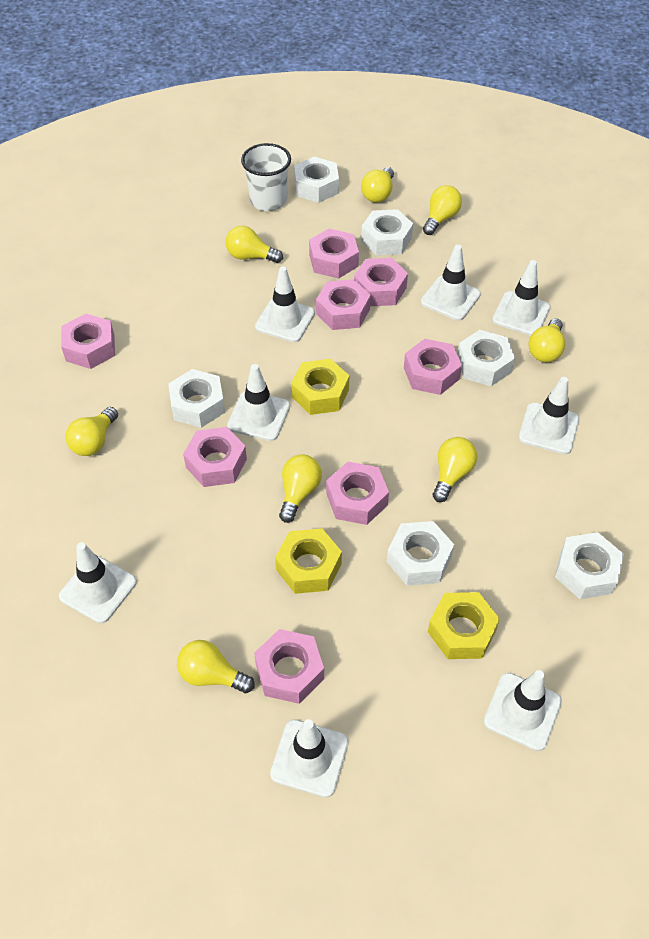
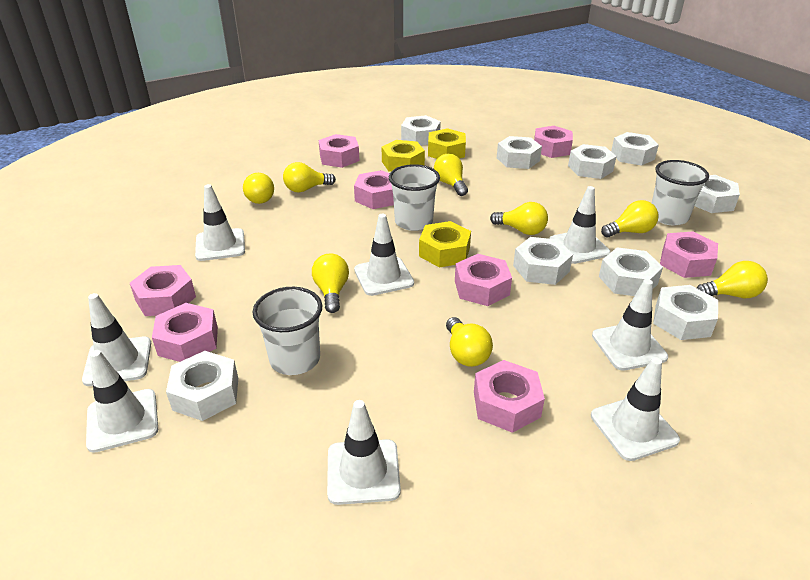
white cup: 1 -> 3
white nut: 6 -> 9

